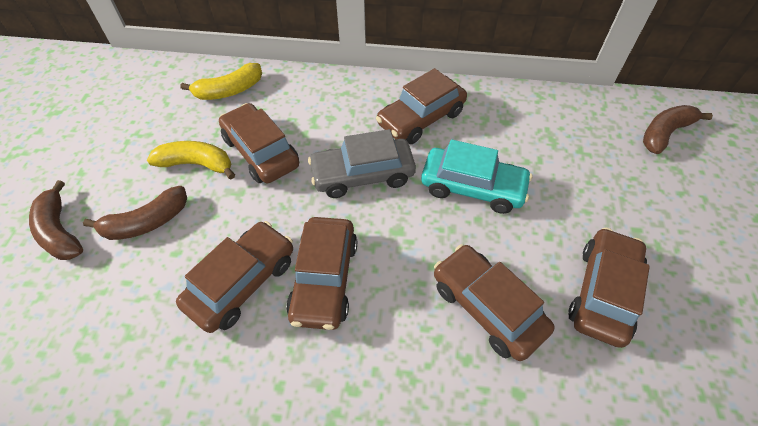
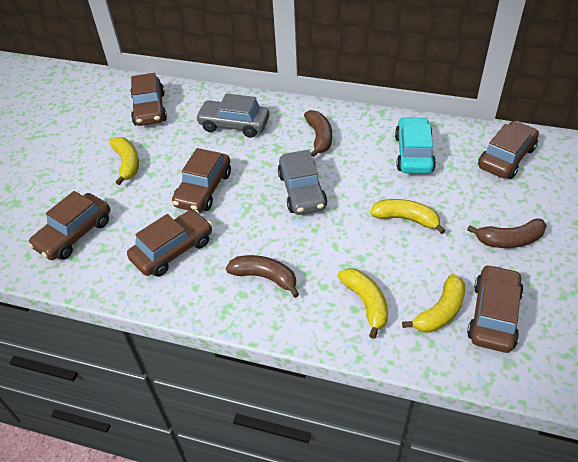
grey car: 1 -> 2
yellow banana: 2 -> 4

